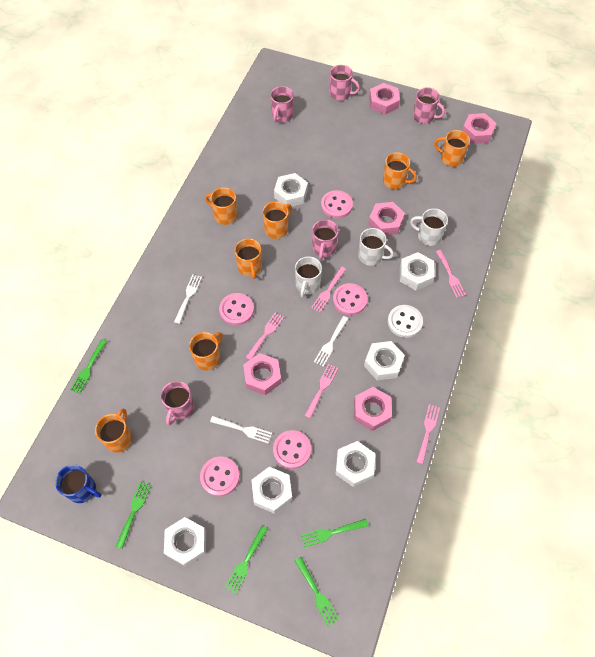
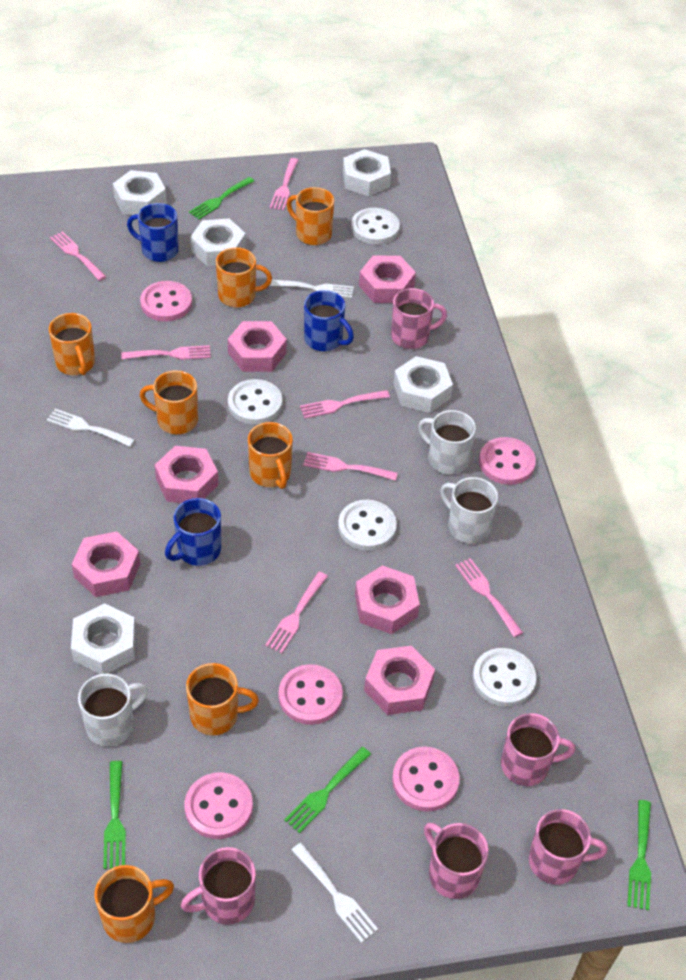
blue mug: 1 -> 3
green fork: 5 -> 4
pink fork: 5 -> 7
pink nut: 5 -> 6
white button: 1 -> 4
white nut: 6 -> 5

